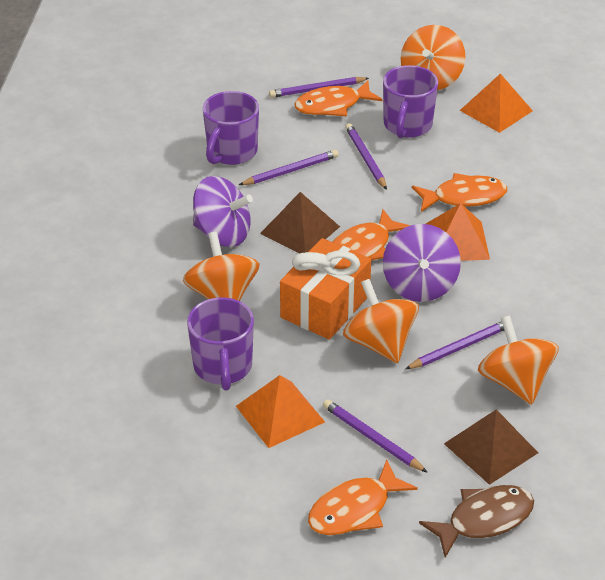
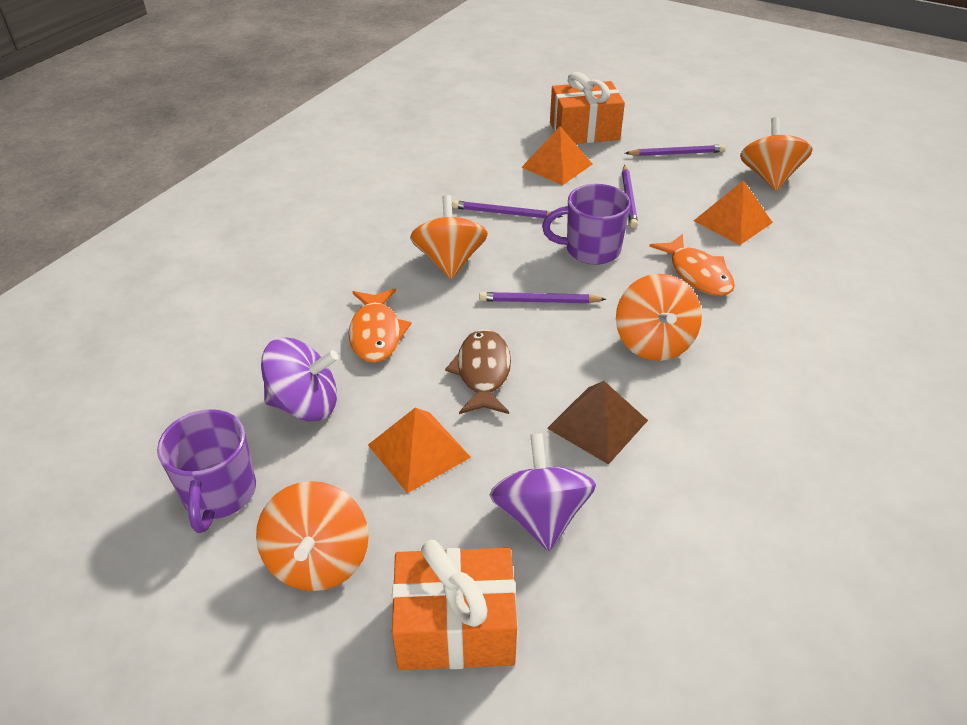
brown pyramid: 2 -> 1
orange fish: 4 -> 2
orange gift: 1 -> 2
purple mug: 3 -> 2
purple pencil: 5 -> 4

